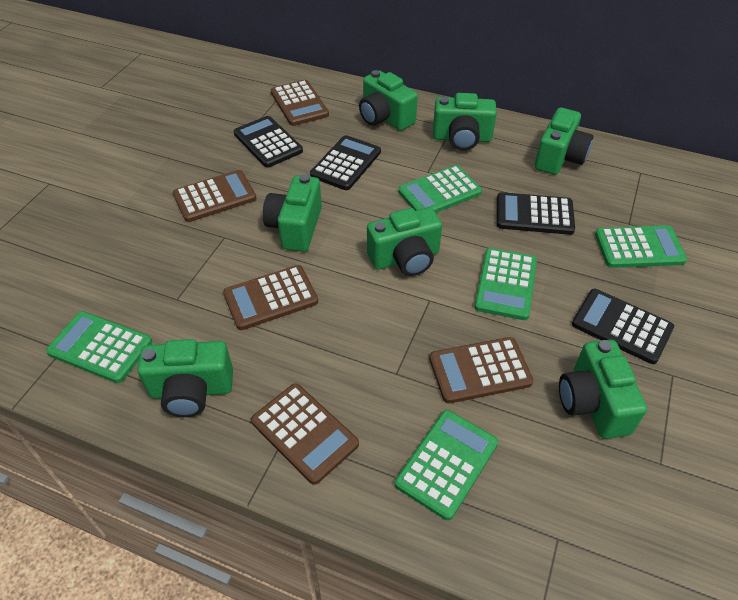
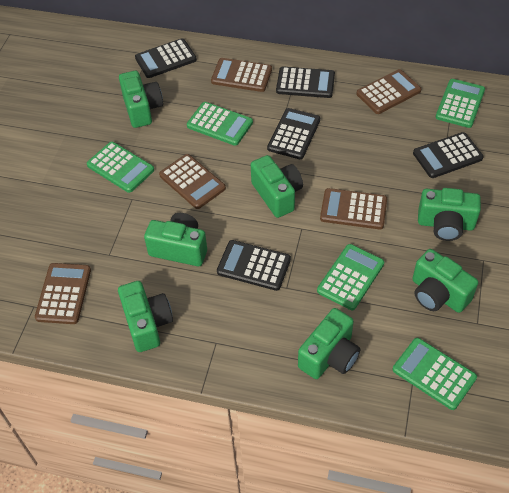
black calculator: 4 -> 5

